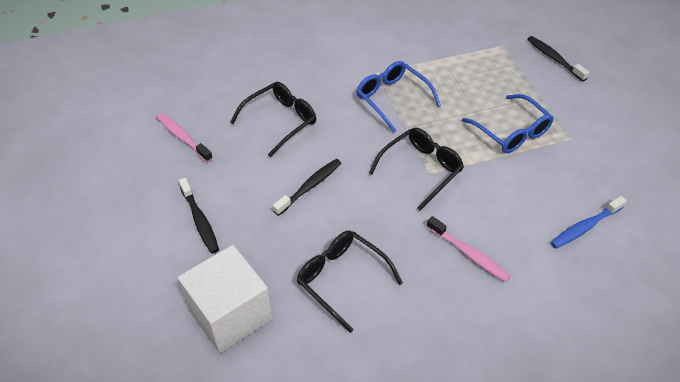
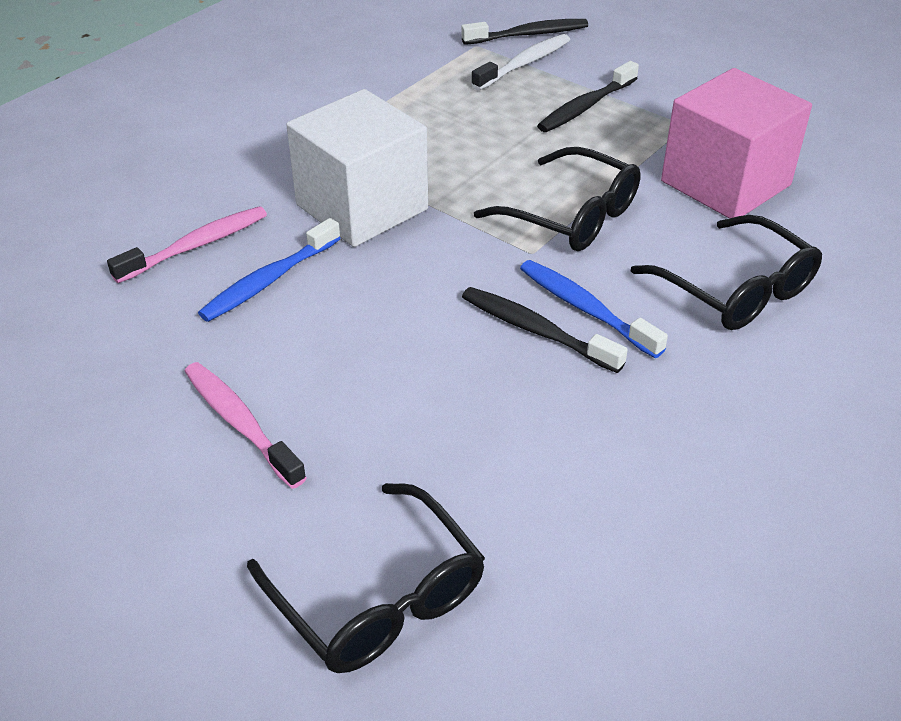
blue glasses: 2 -> 0
blue toothbrush: 1 -> 2
pink cube: 0 -> 1
white toothbrush: 0 -> 1

